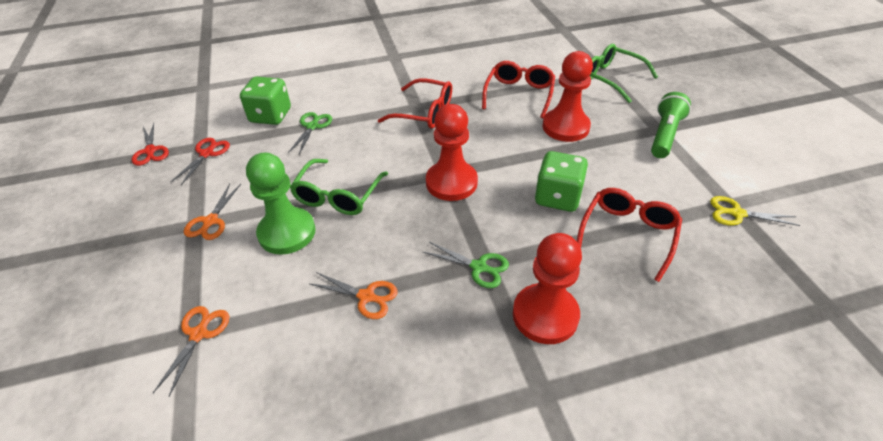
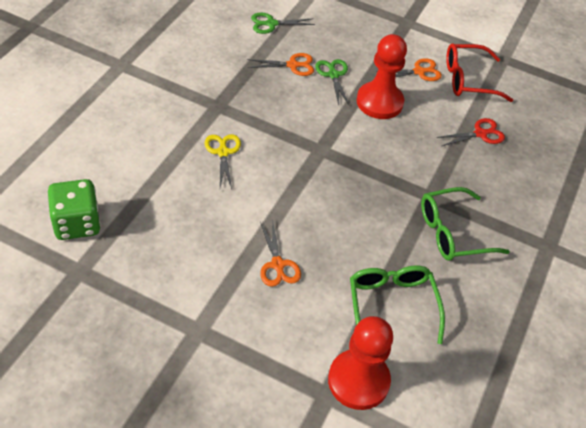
green dice: 2 -> 1
green flashlight: 1 -> 0
green pawn: 1 -> 0
red glasses: 3 -> 1
red pawn: 3 -> 2
red scissors: 2 -> 1

